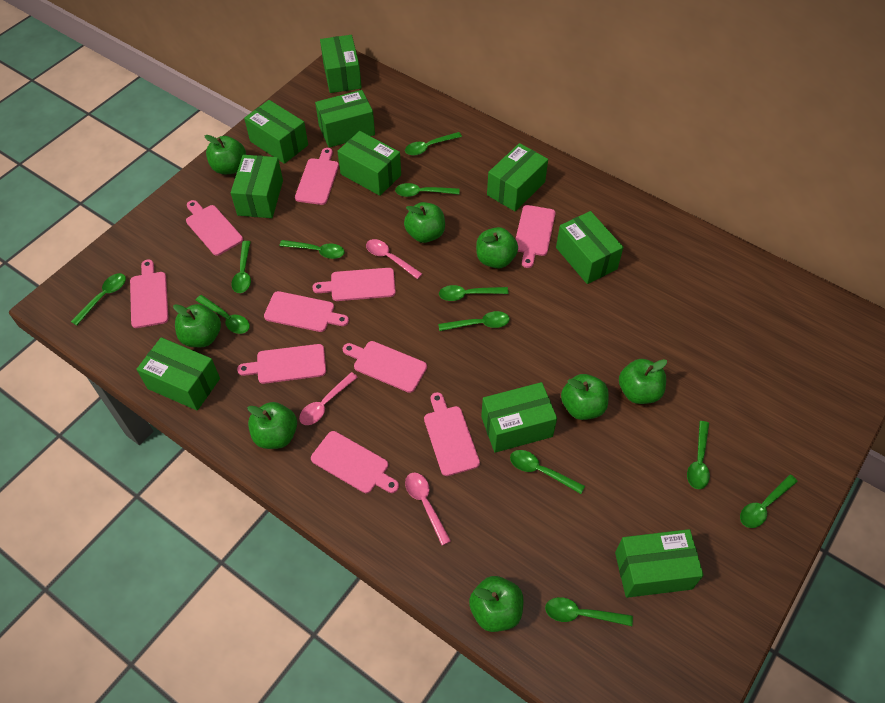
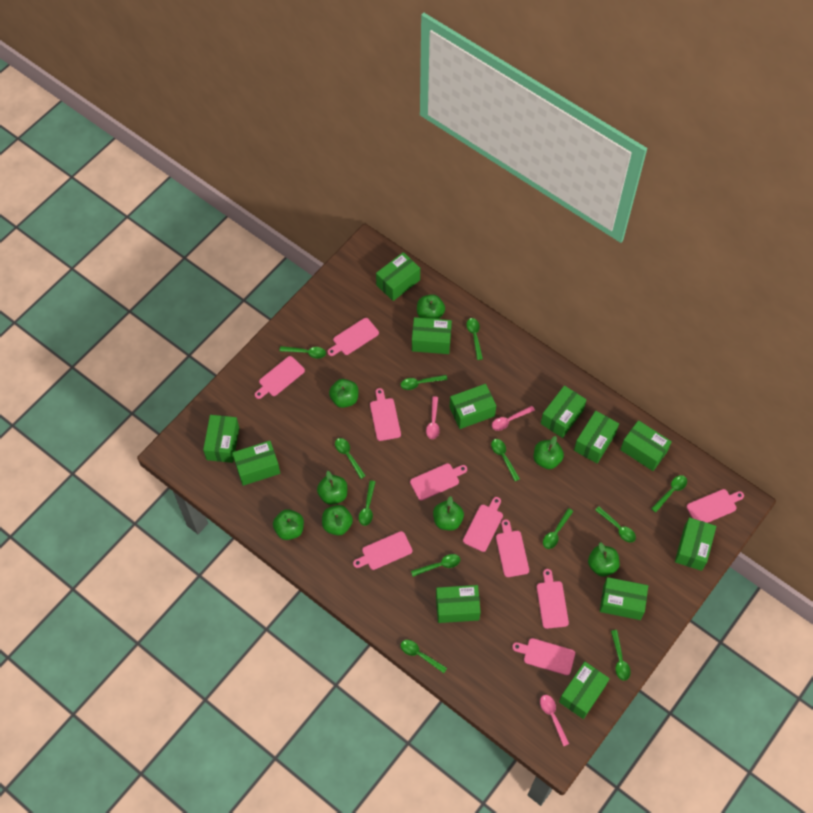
green box: 10 -> 12

